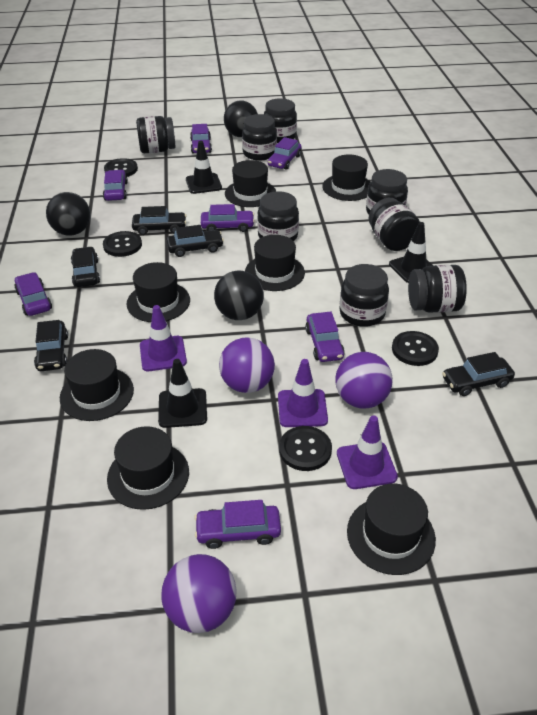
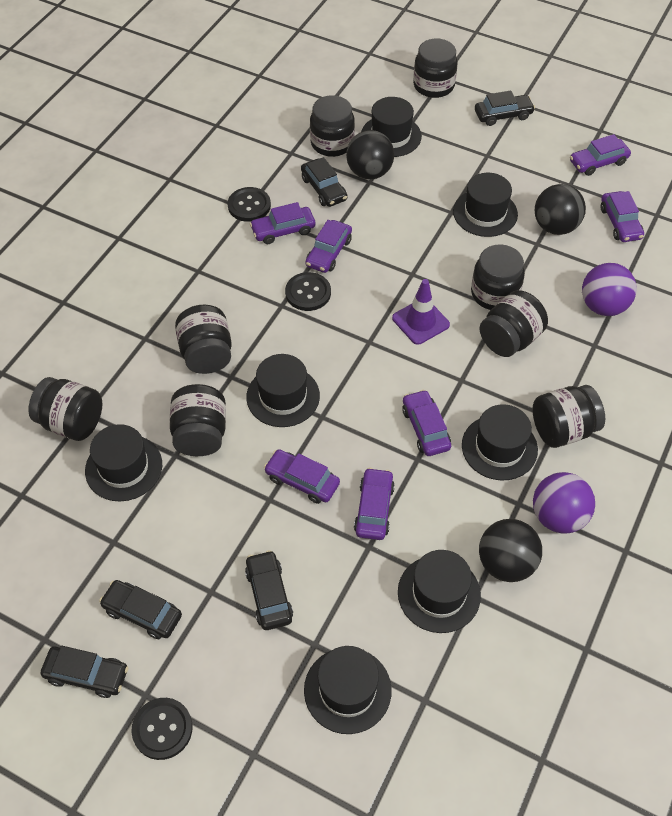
black button: 4 -> 3
black traffic cone: 3 -> 0
purple ball: 3 -> 2
purple traffic cone: 3 -> 1

